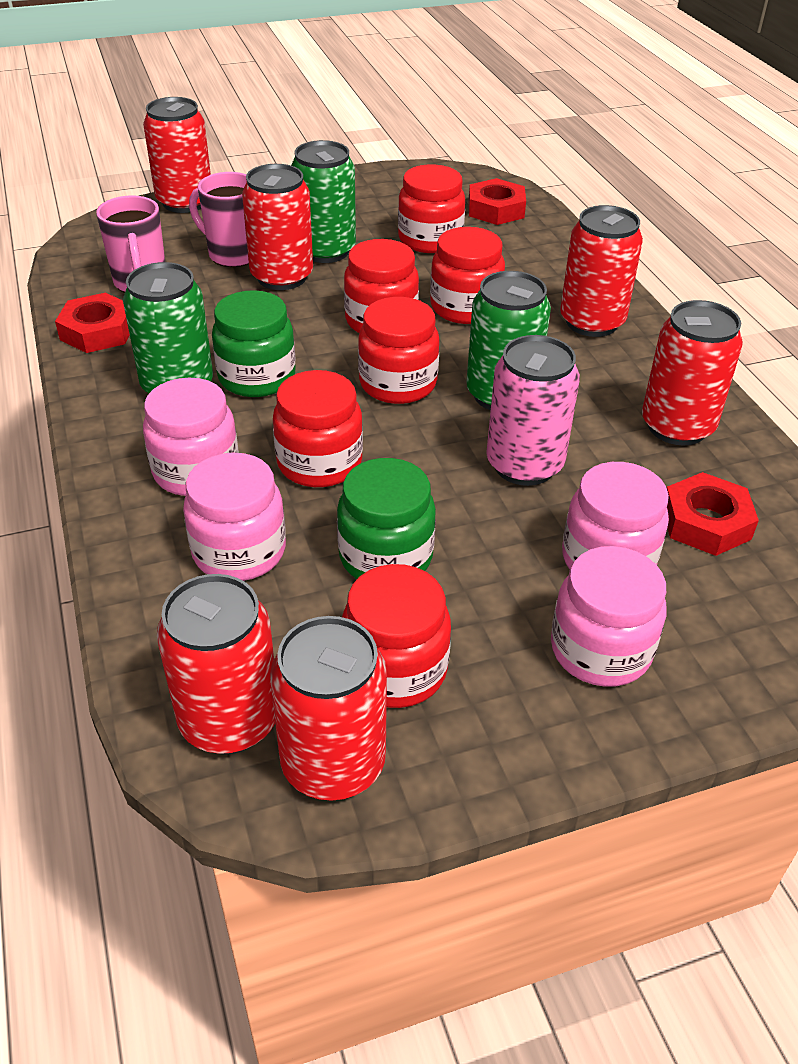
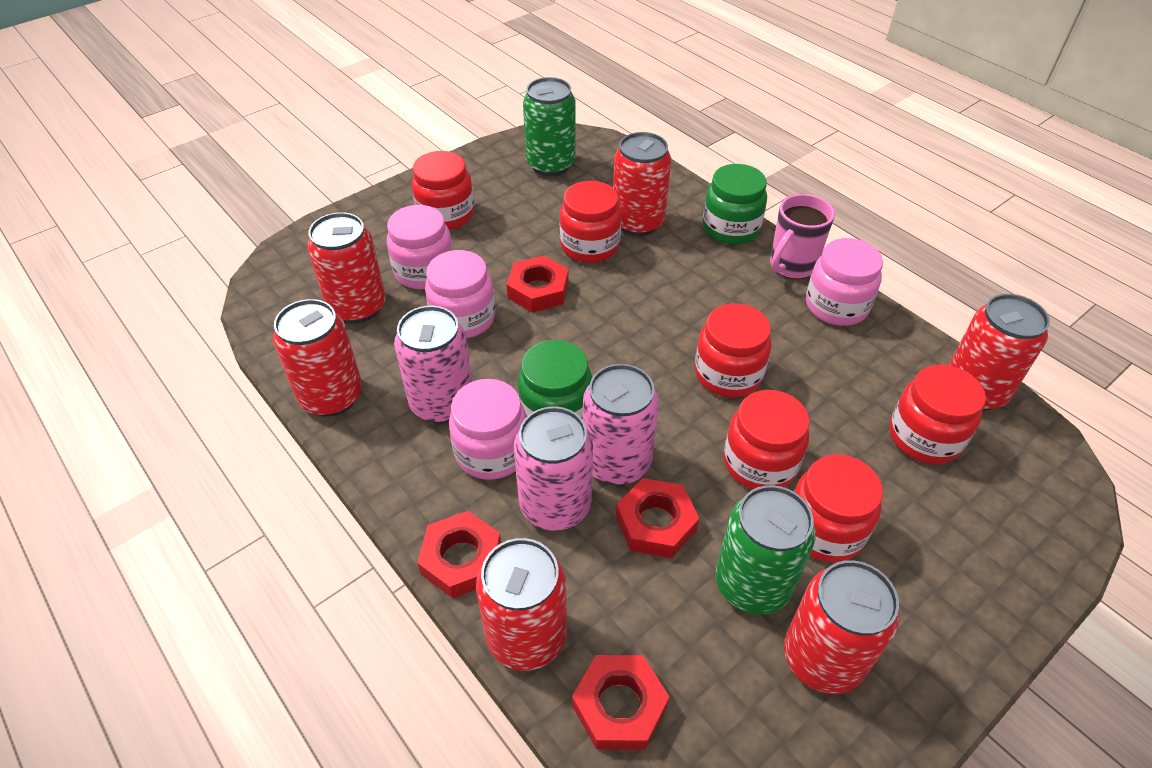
green can: 3 -> 2
pink can: 1 -> 3
pink mug: 2 -> 1
red nut: 3 -> 4

